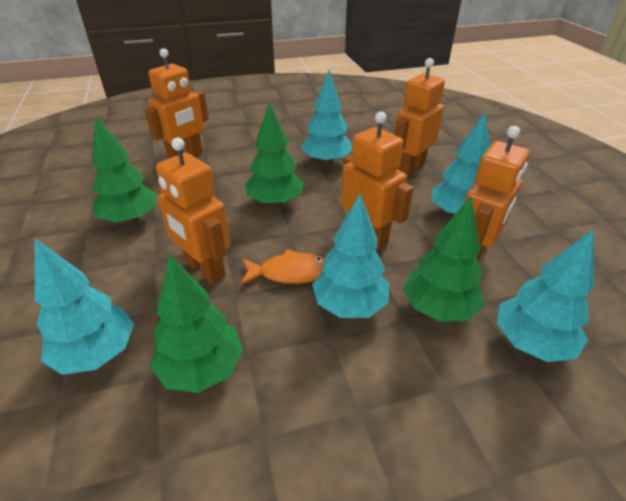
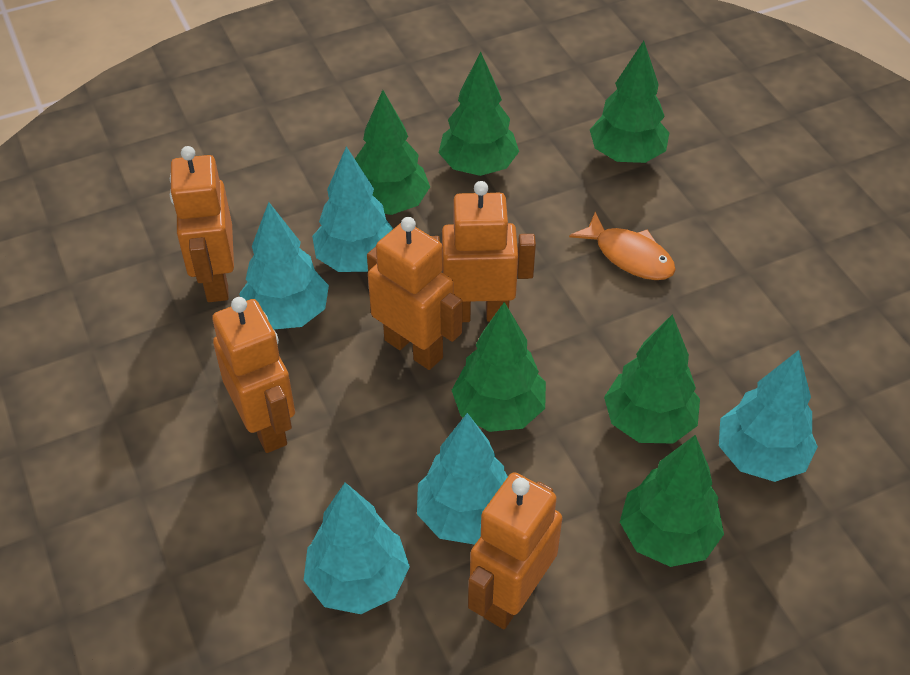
green tree: 4 -> 6

